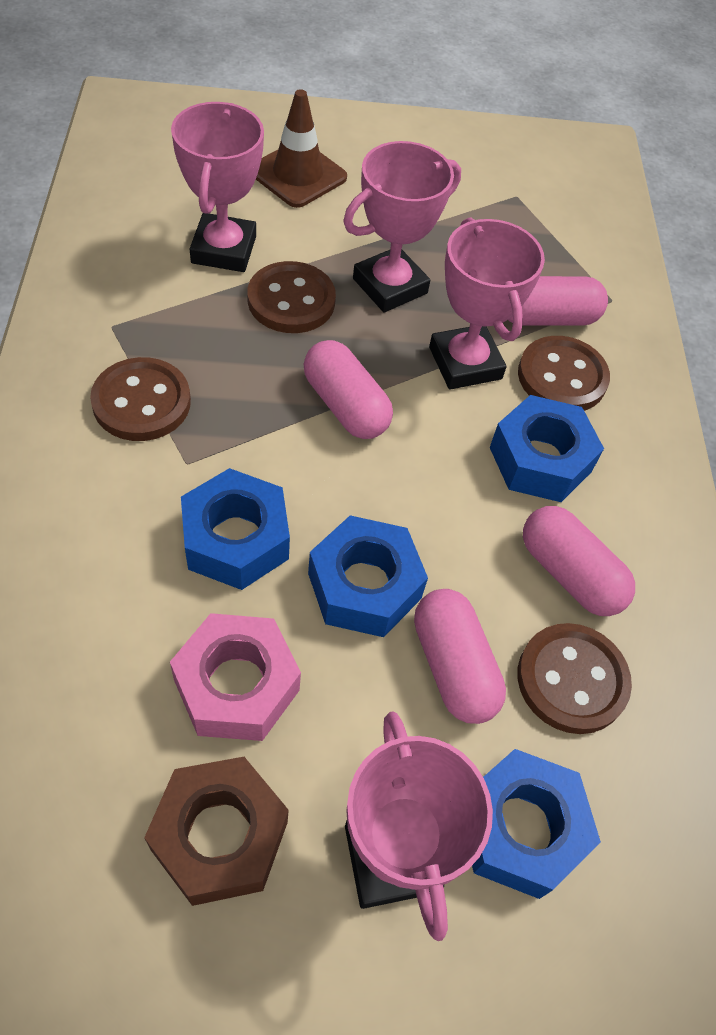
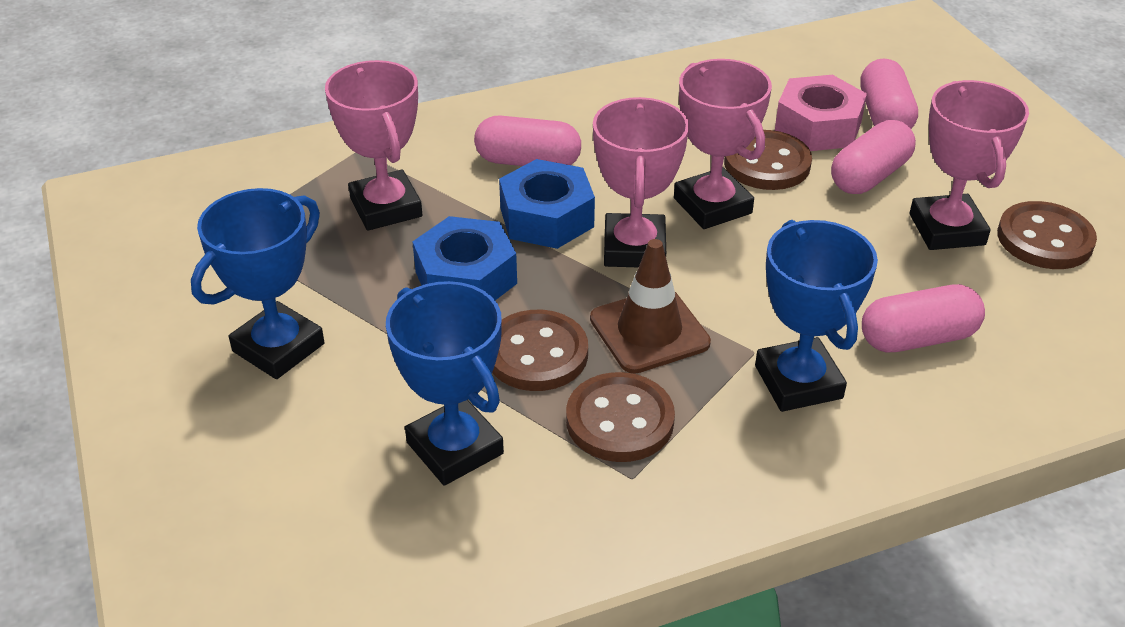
blue nut: 4 -> 2
blue trophy: 0 -> 3
brown nut: 1 -> 0

